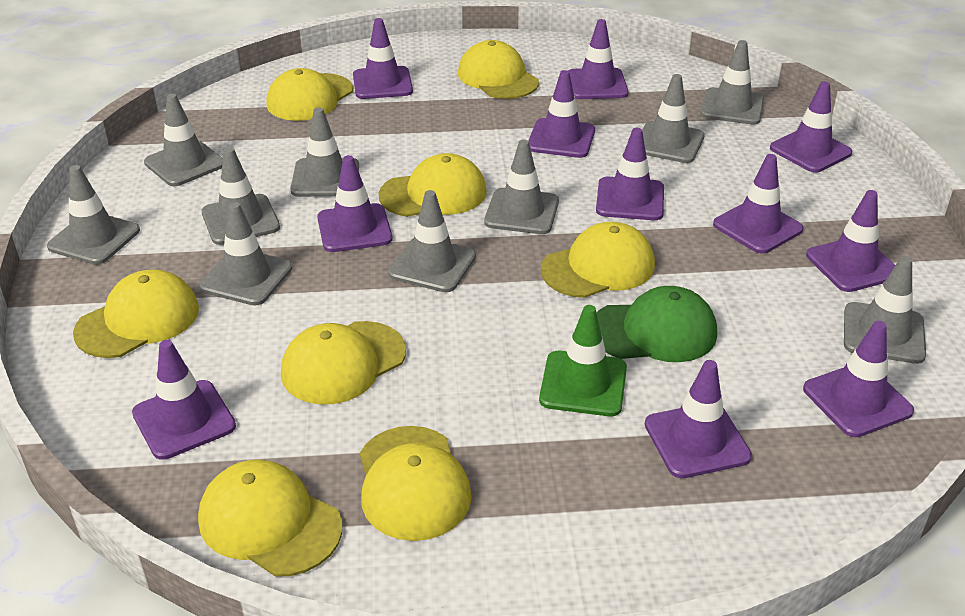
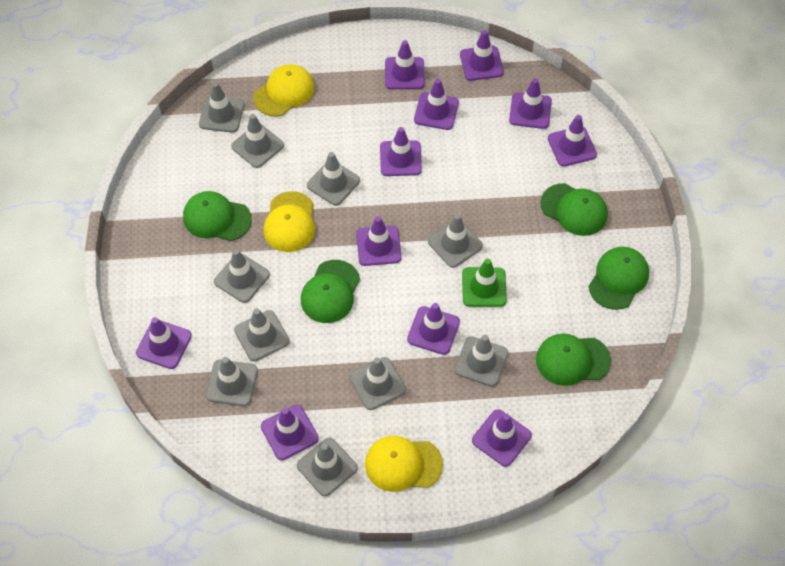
green cap: 1 -> 5
yellow cap: 8 -> 3

